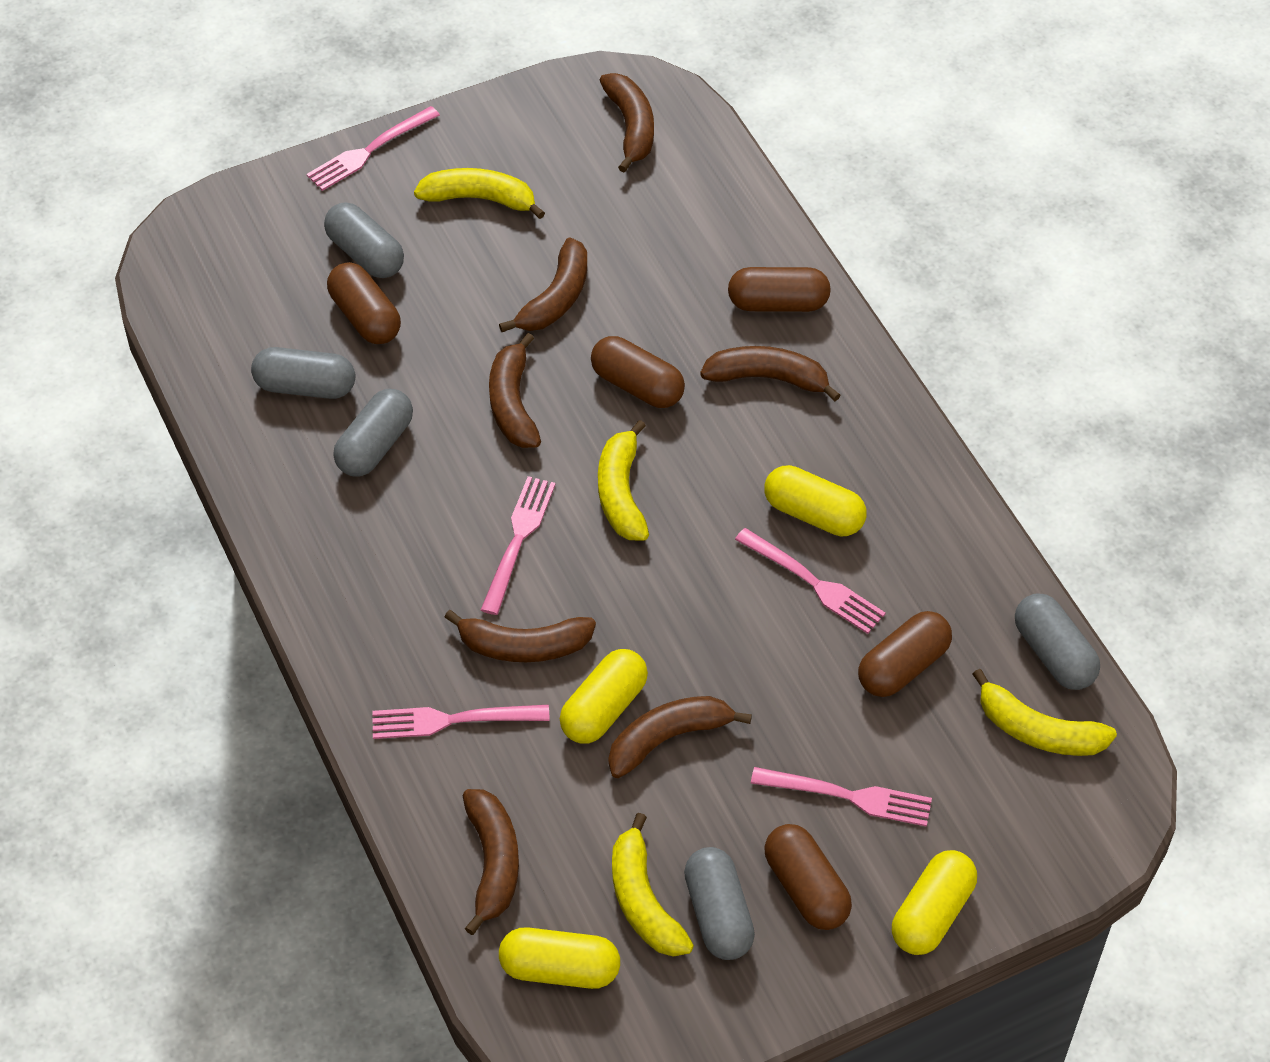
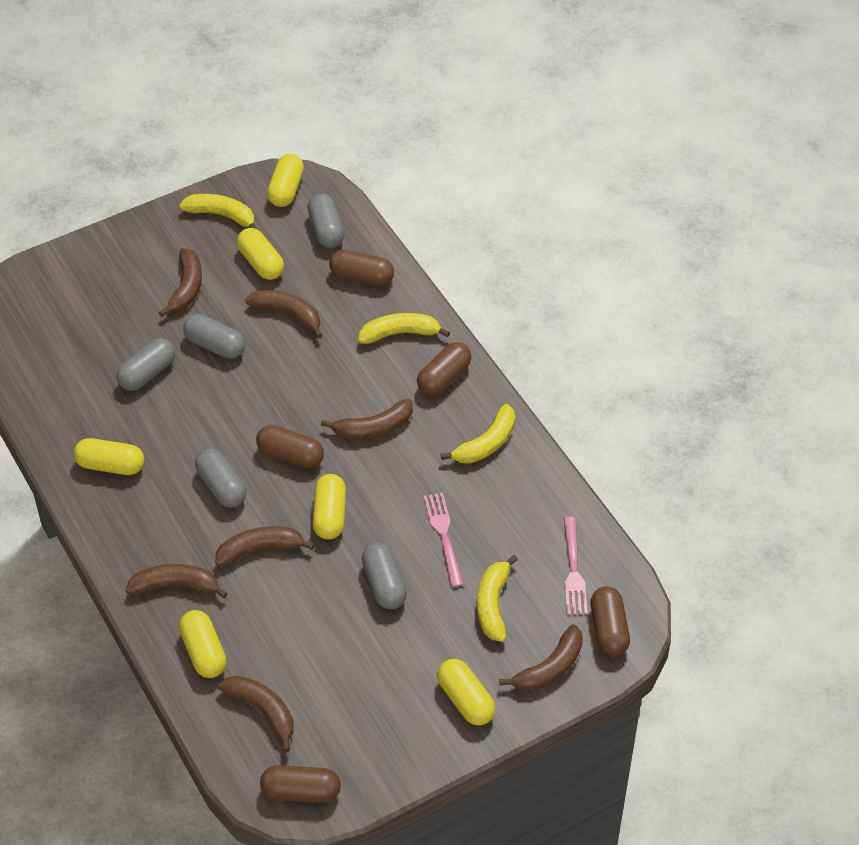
pink fork: 5 -> 2
yellow capsule: 4 -> 6

